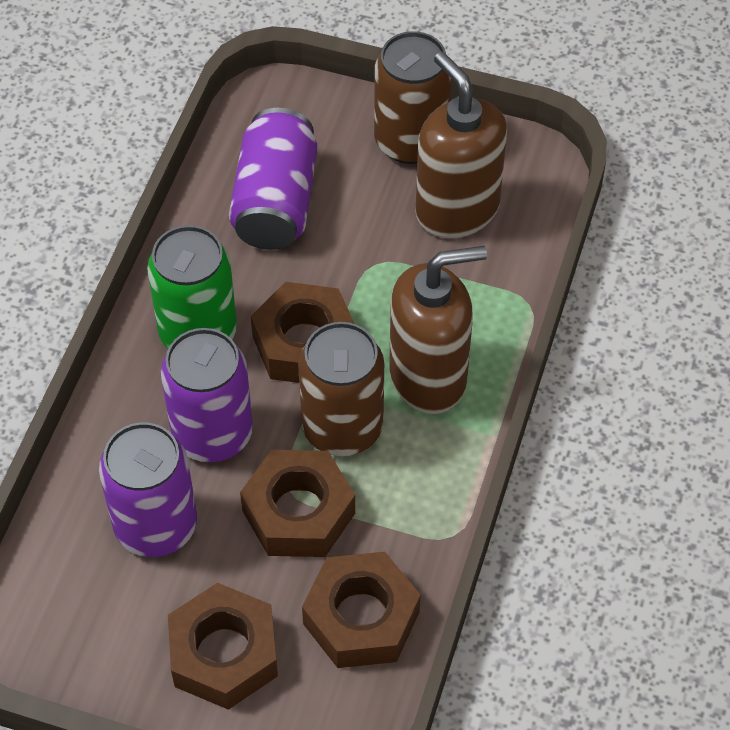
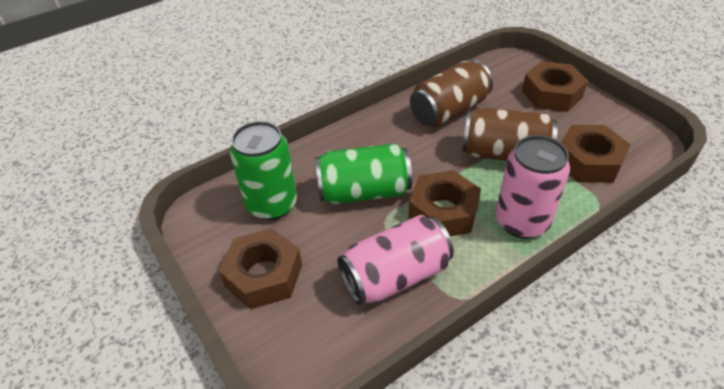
brown soap dispenser: 2 -> 0
green can: 1 -> 2
pink can: 0 -> 2
purple can: 3 -> 0

